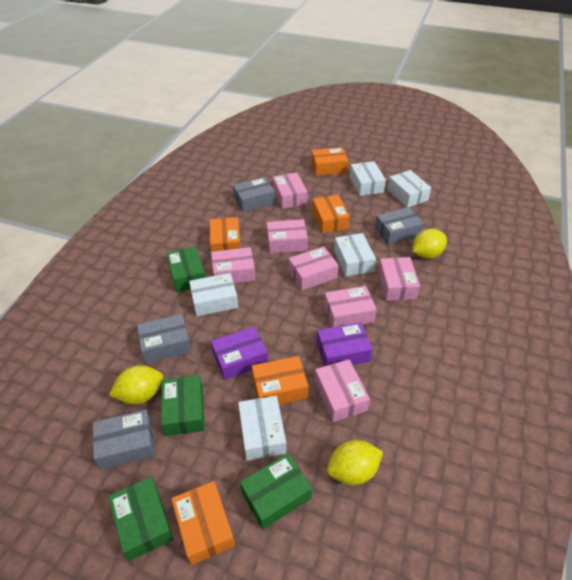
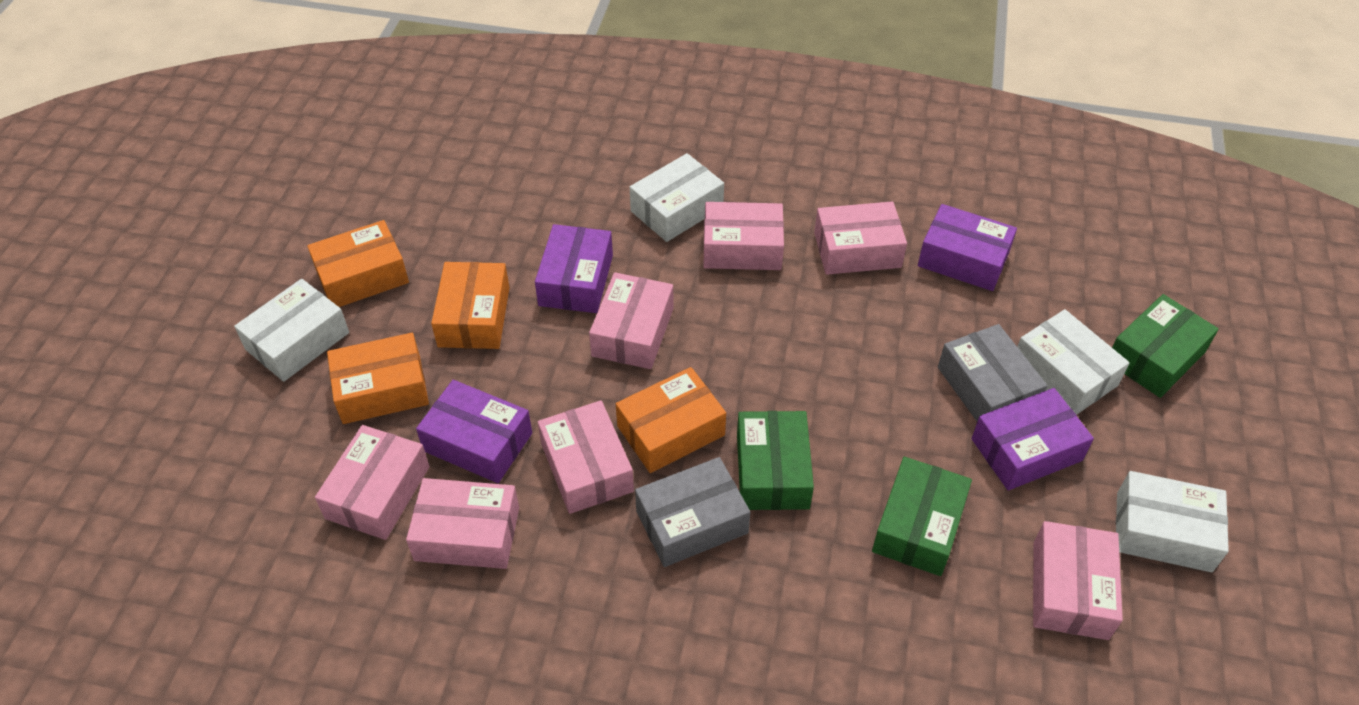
green box: 4 -> 3
grey box: 4 -> 2
orange box: 5 -> 4
purple box: 2 -> 4
white box: 5 -> 4
yellow lemon: 3 -> 0

